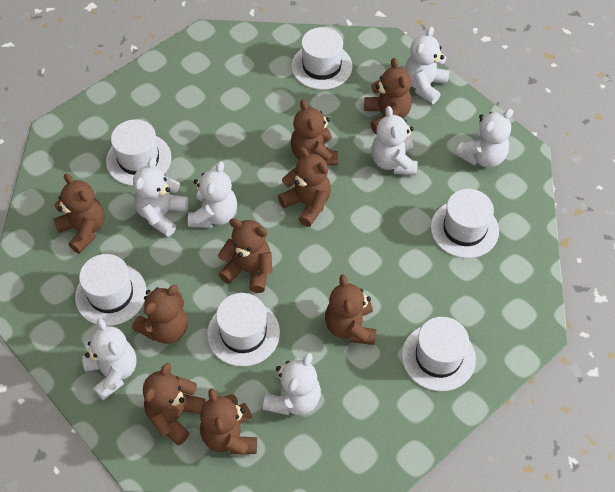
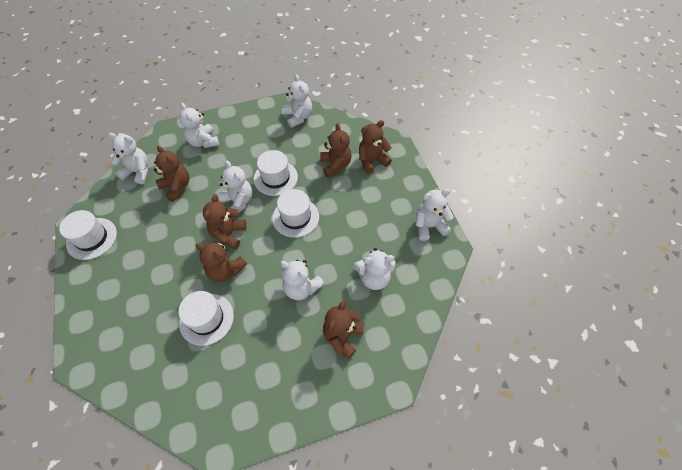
brown teddy bear: 9 -> 6
white hat: 6 -> 4

